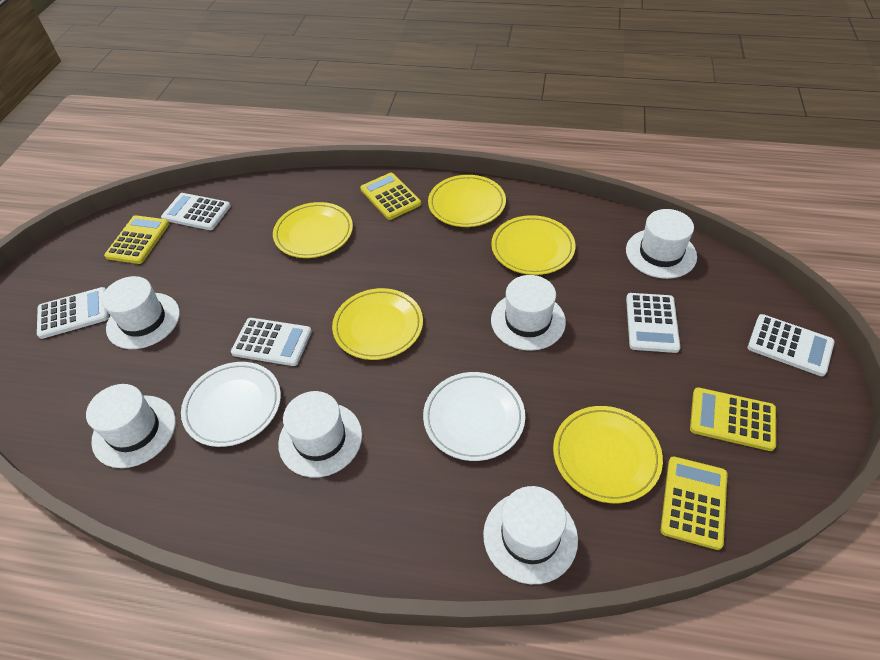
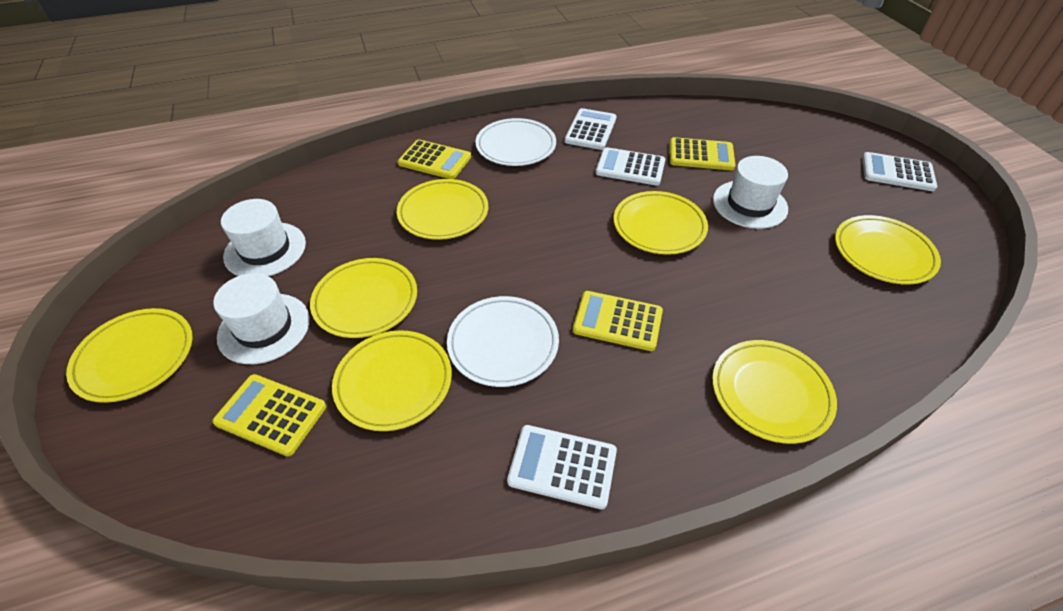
white calculator: 5 -> 4
white hat: 6 -> 3
yellow plate: 5 -> 7

